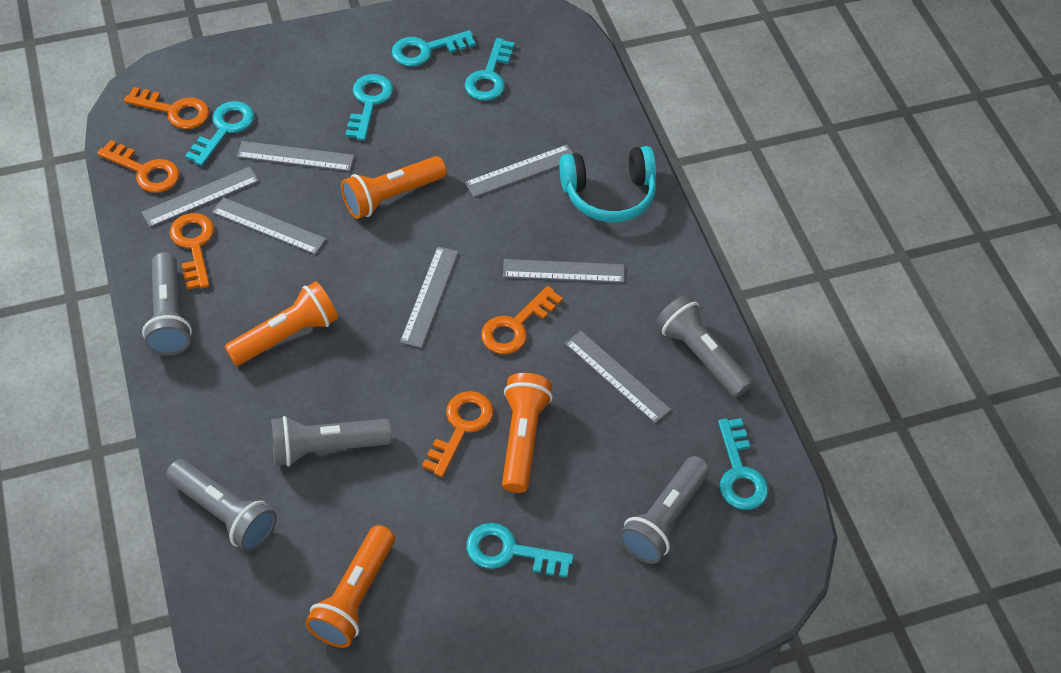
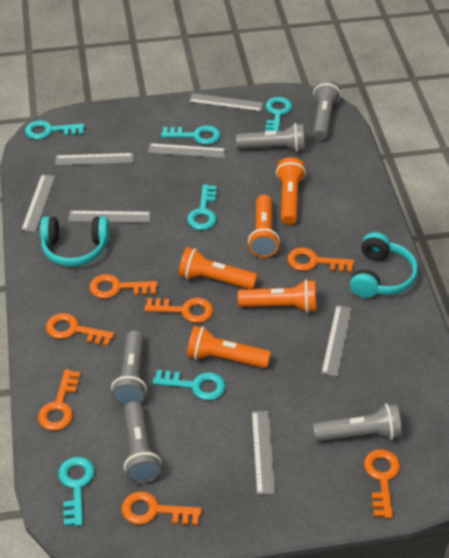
orange flashlight: 4 -> 5
orange key: 5 -> 7
turquoise headphones: 1 -> 2

